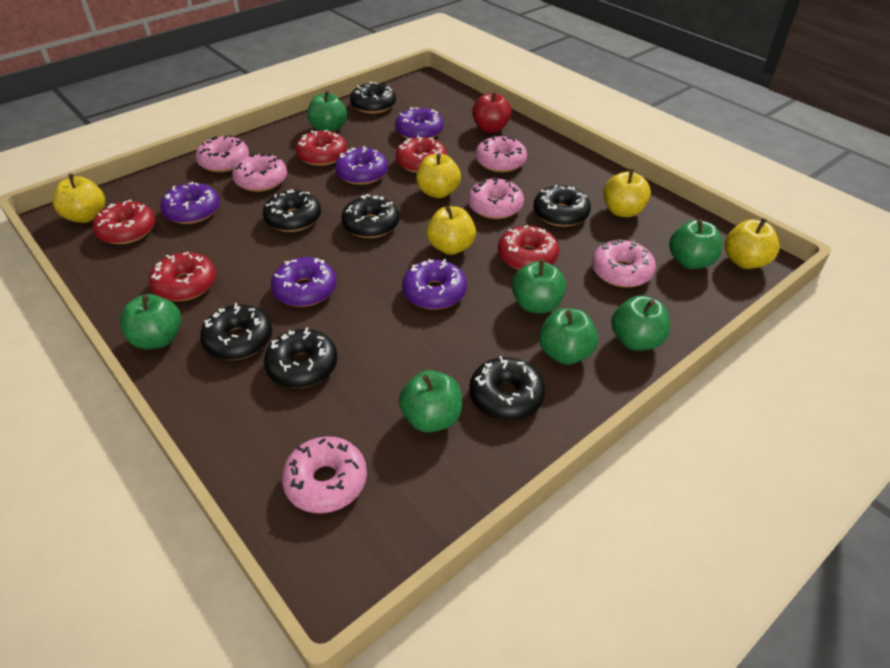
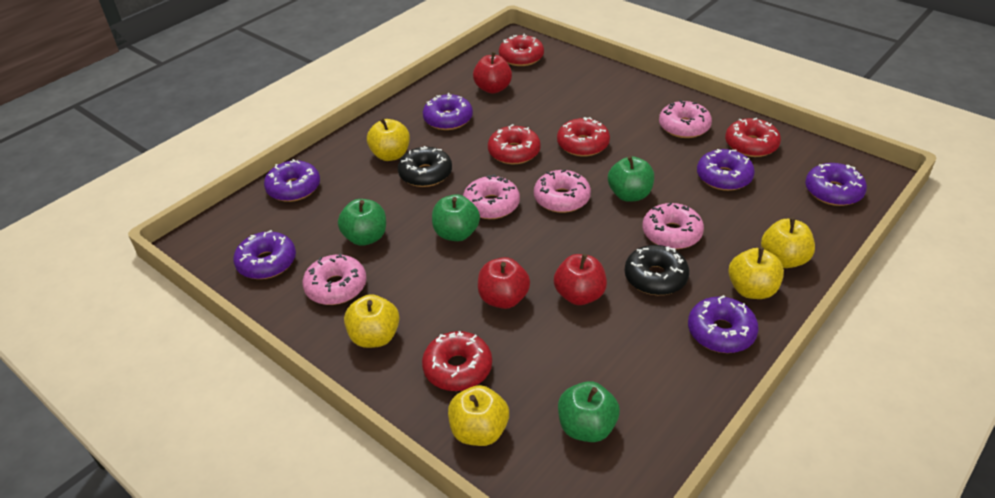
black donut: 7 -> 2
green apple: 7 -> 4
pink donut: 6 -> 5
purple donut: 5 -> 6
red apple: 1 -> 3

